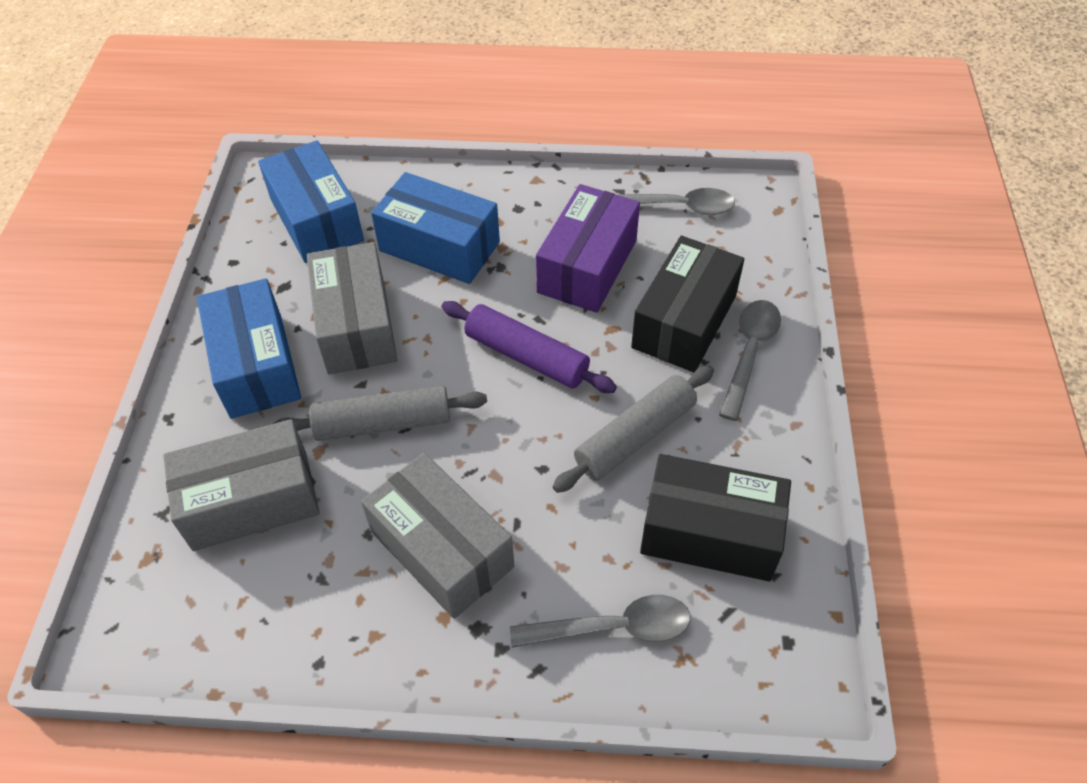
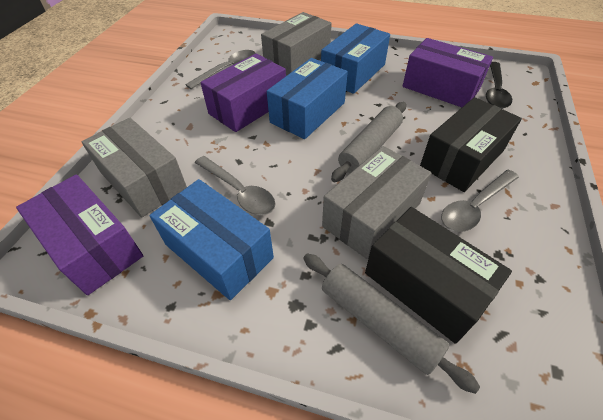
black spoon: 0 -> 1
purple box: 1 -> 3
purple rolling pin: 1 -> 0

